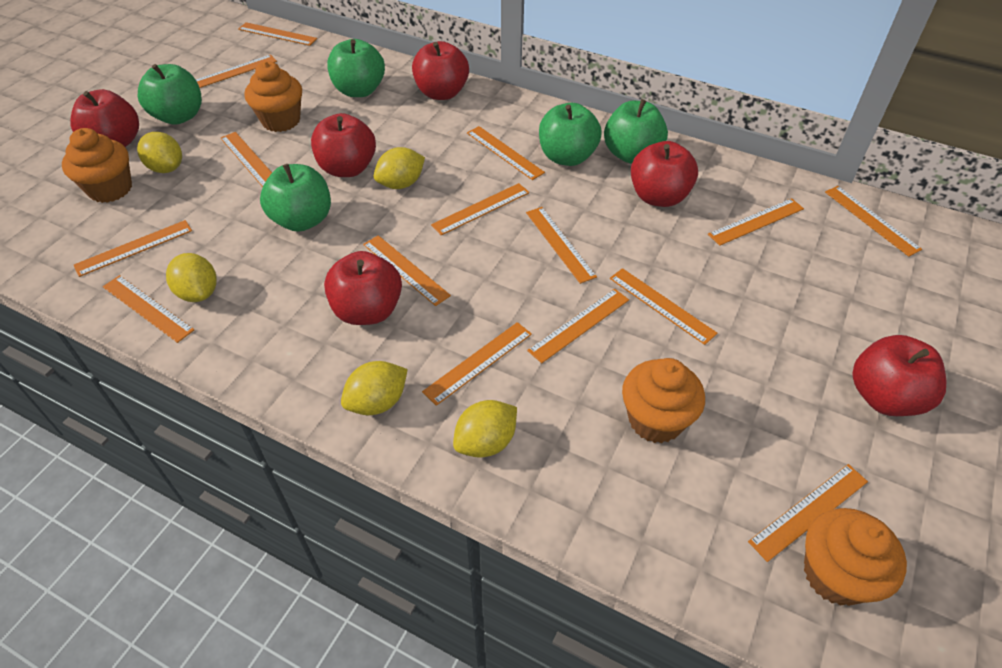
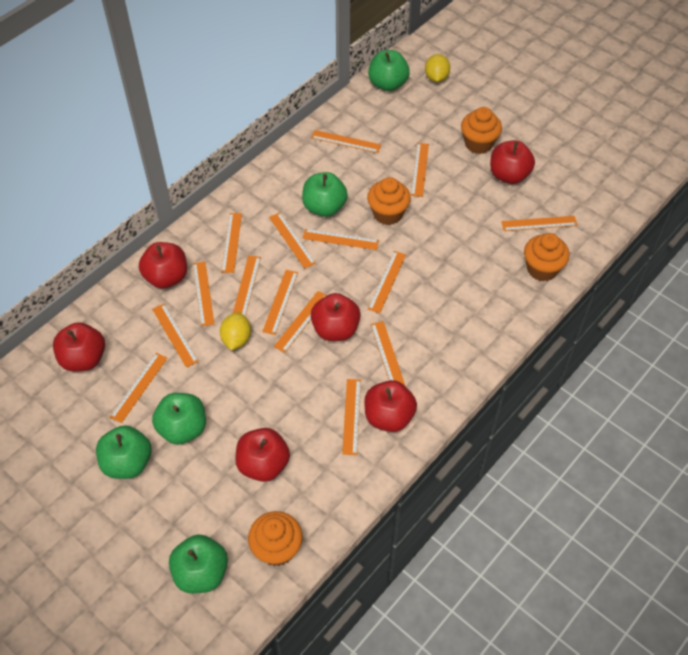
yellow lemon: 5 -> 2

